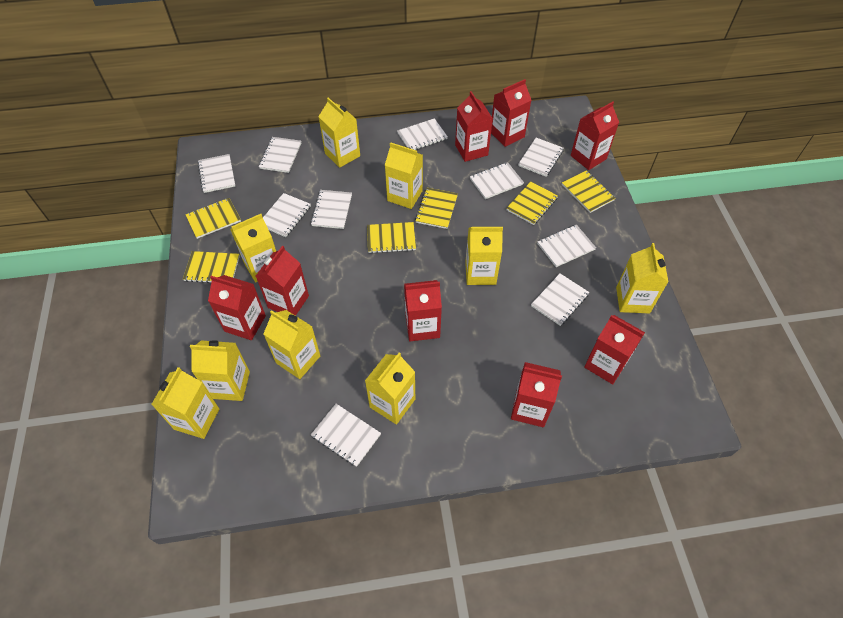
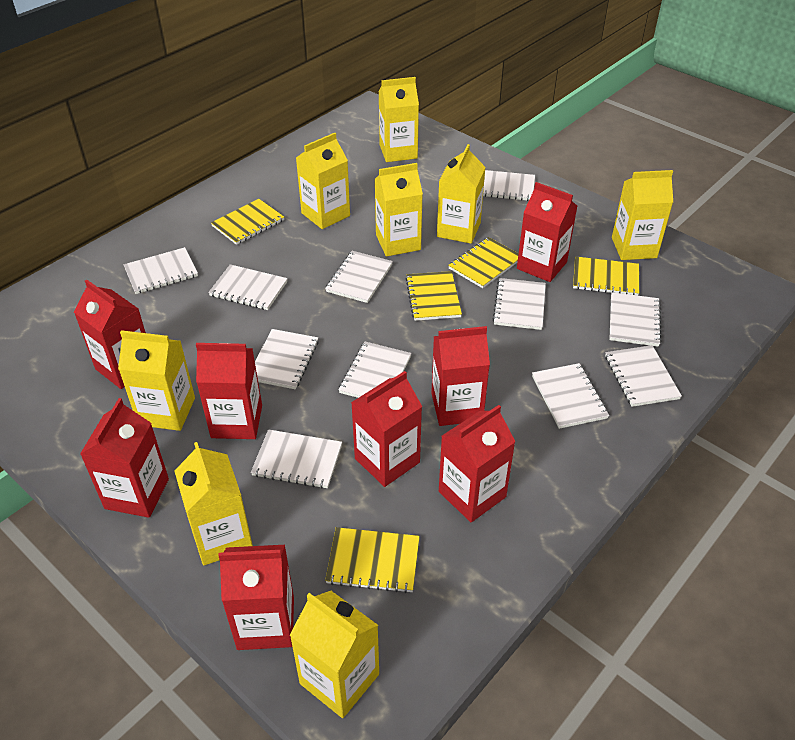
white notebook: 10 -> 11
yellow carton: 9 -> 8
yellow notebook: 6 -> 5

